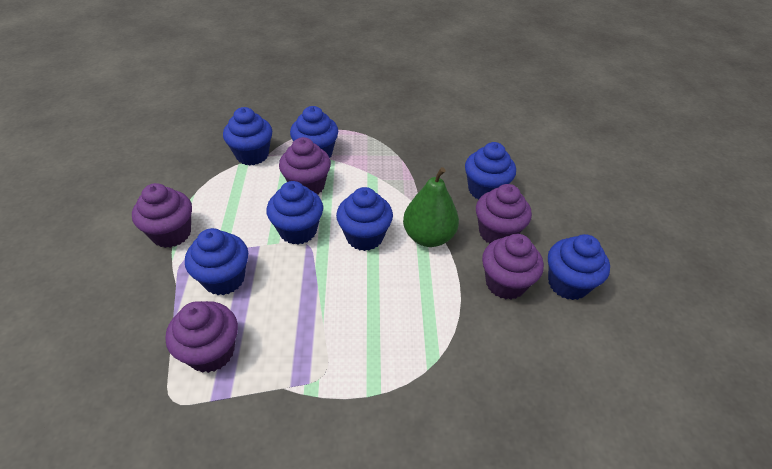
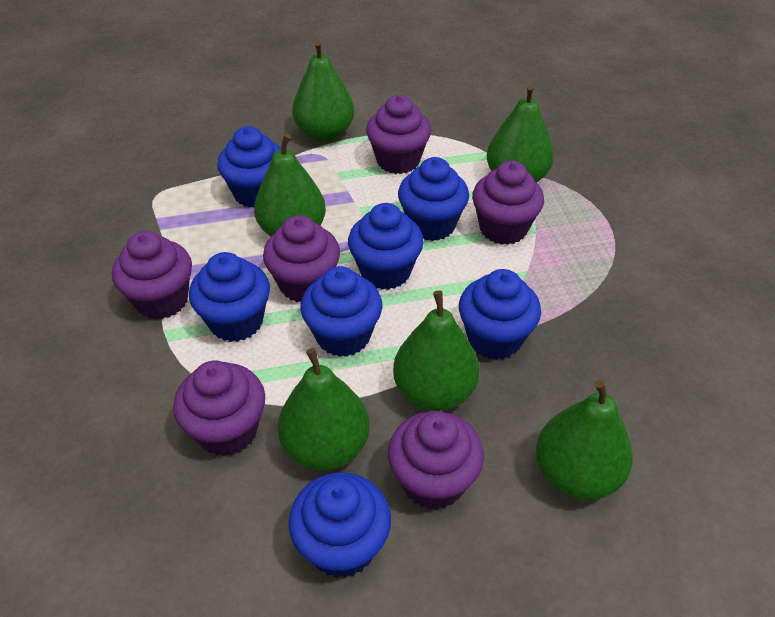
green pear: 1 -> 6
purple cupcake: 5 -> 6

